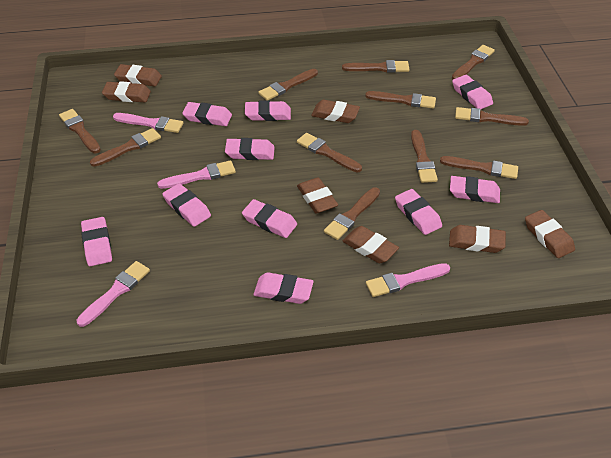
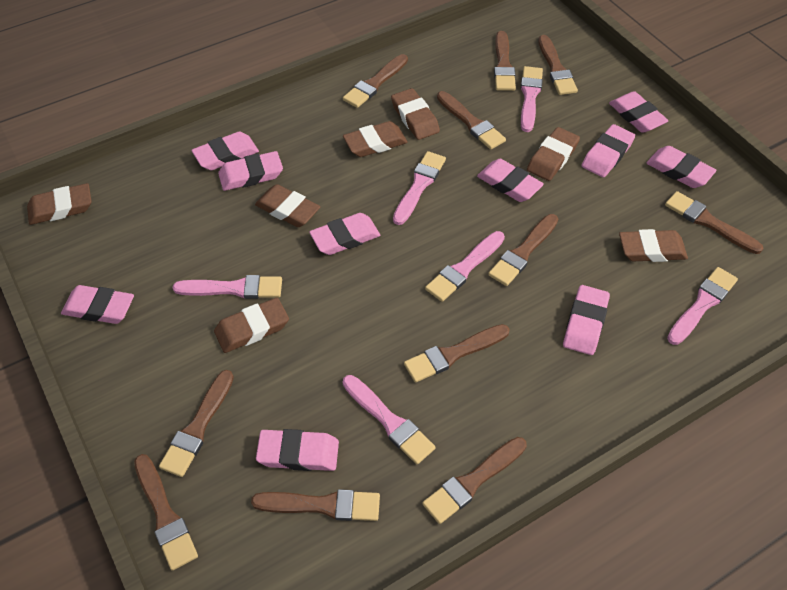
pink brush: 4 -> 6

